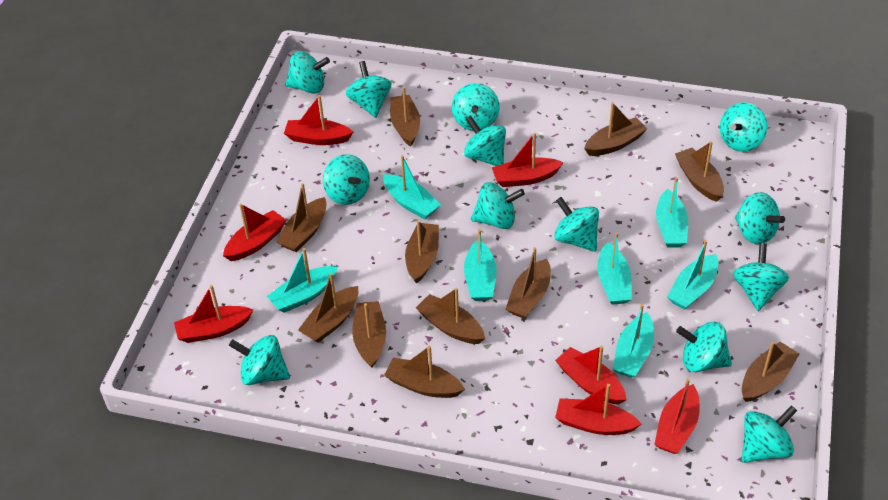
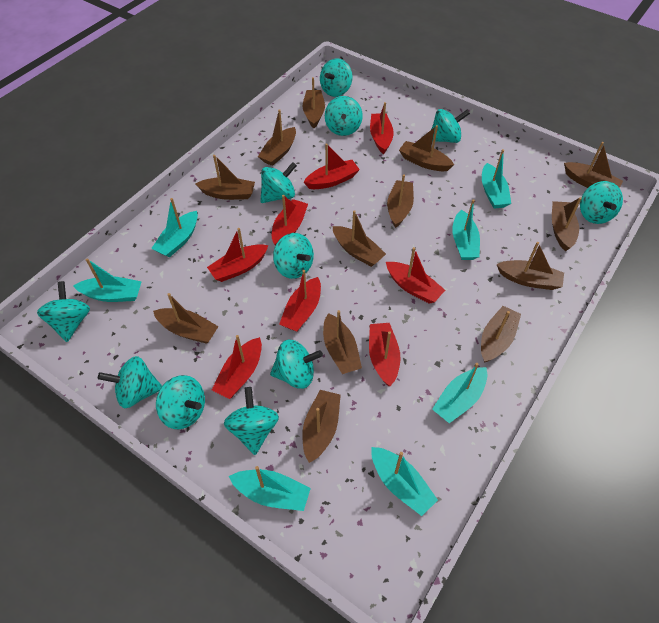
brown boat: 11 -> 13
red boat: 7 -> 8
turquoise spinning top: 13 -> 11

